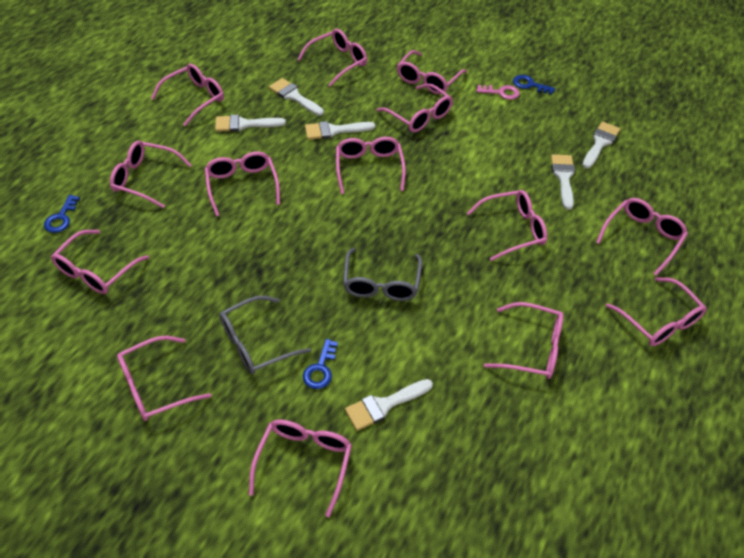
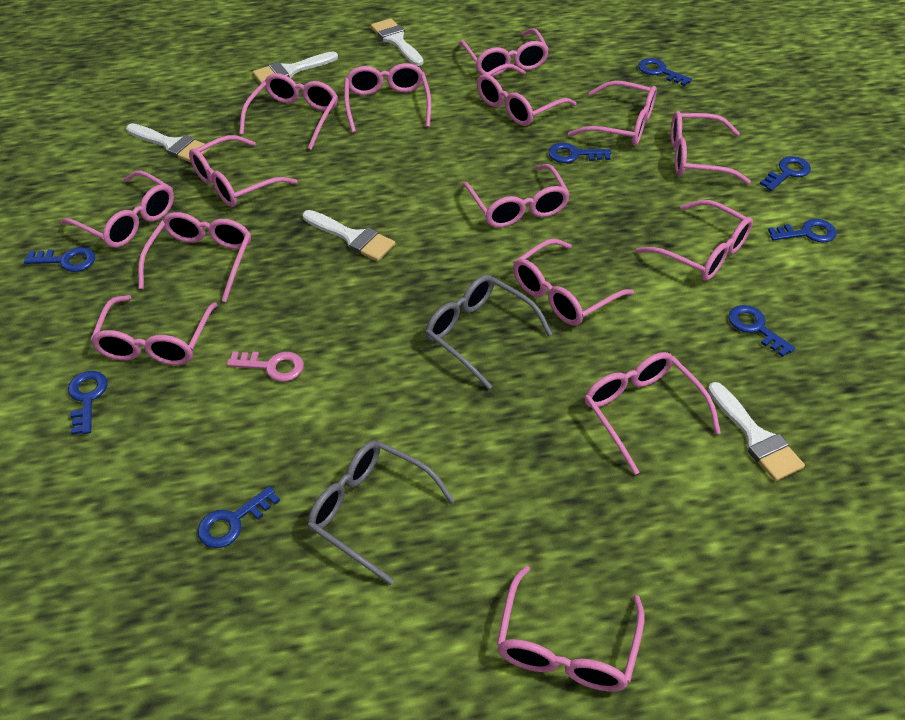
blue key: 3 -> 8
pink glasses: 14 -> 15
white brush: 6 -> 5

